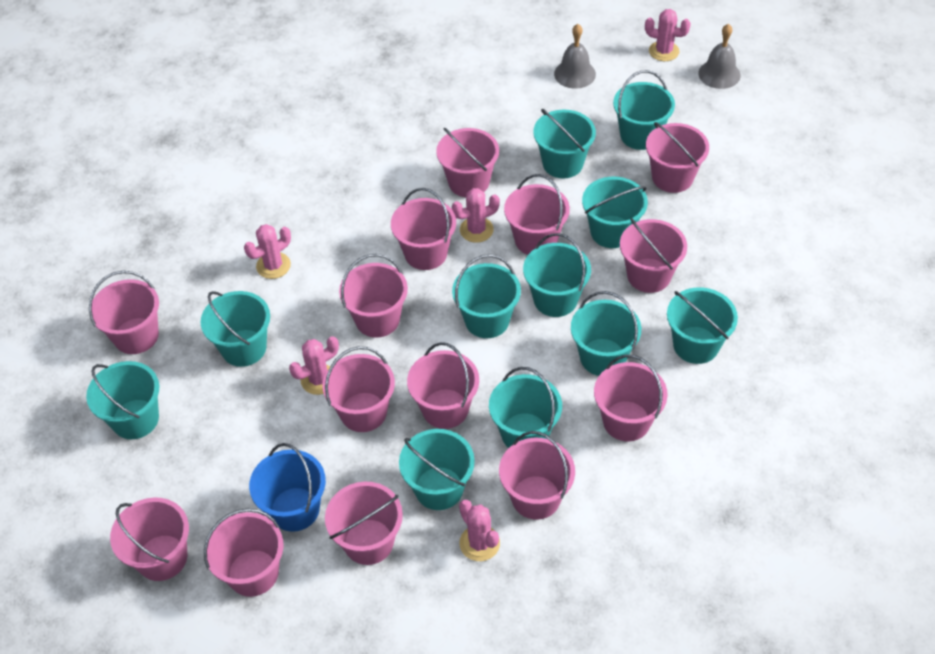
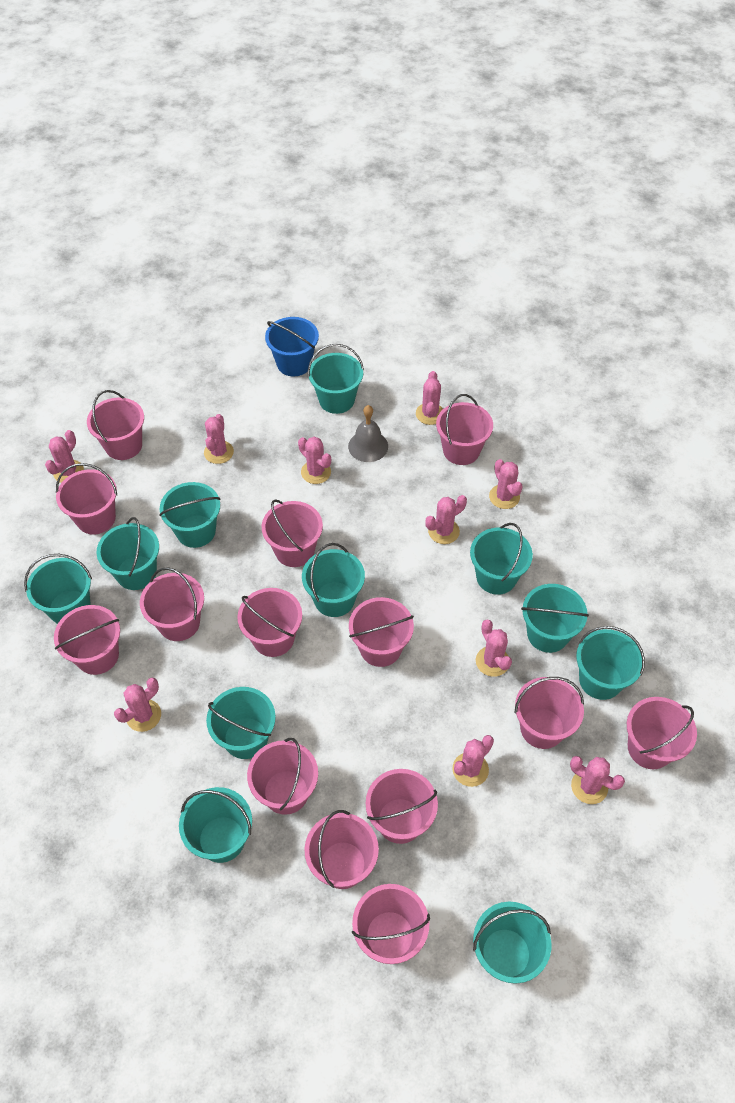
grey bell: 2 -> 1
pink cactus: 5 -> 10

